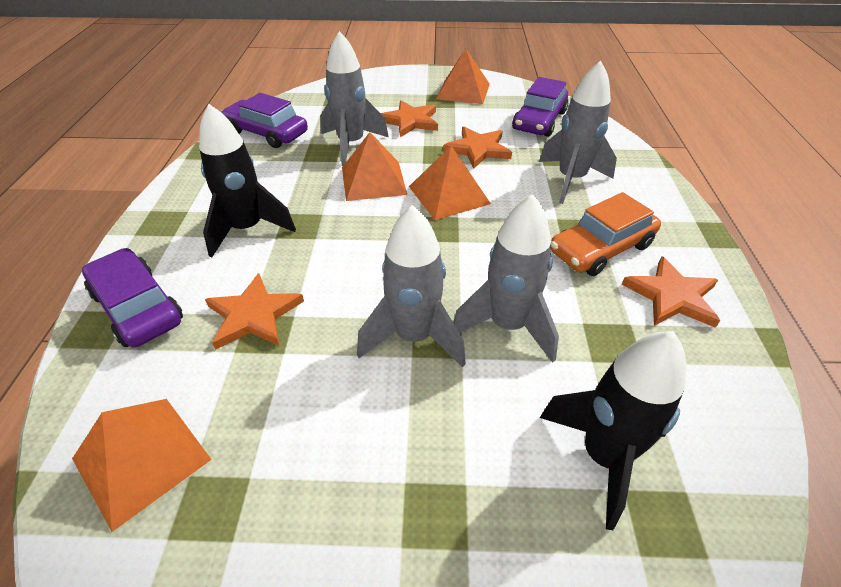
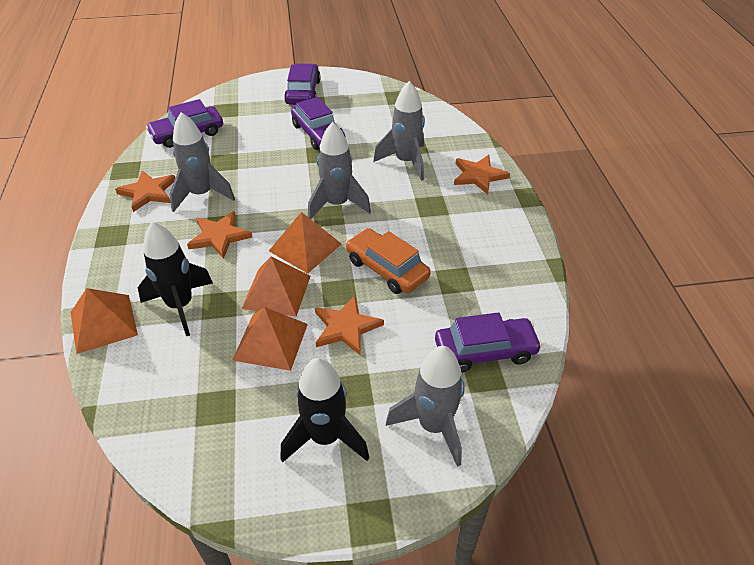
purple car: 3 -> 4

